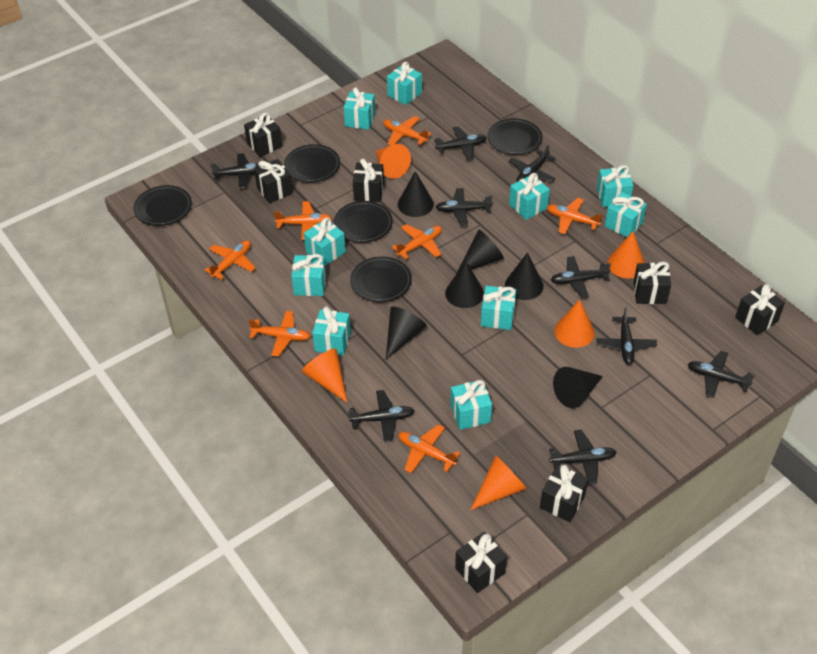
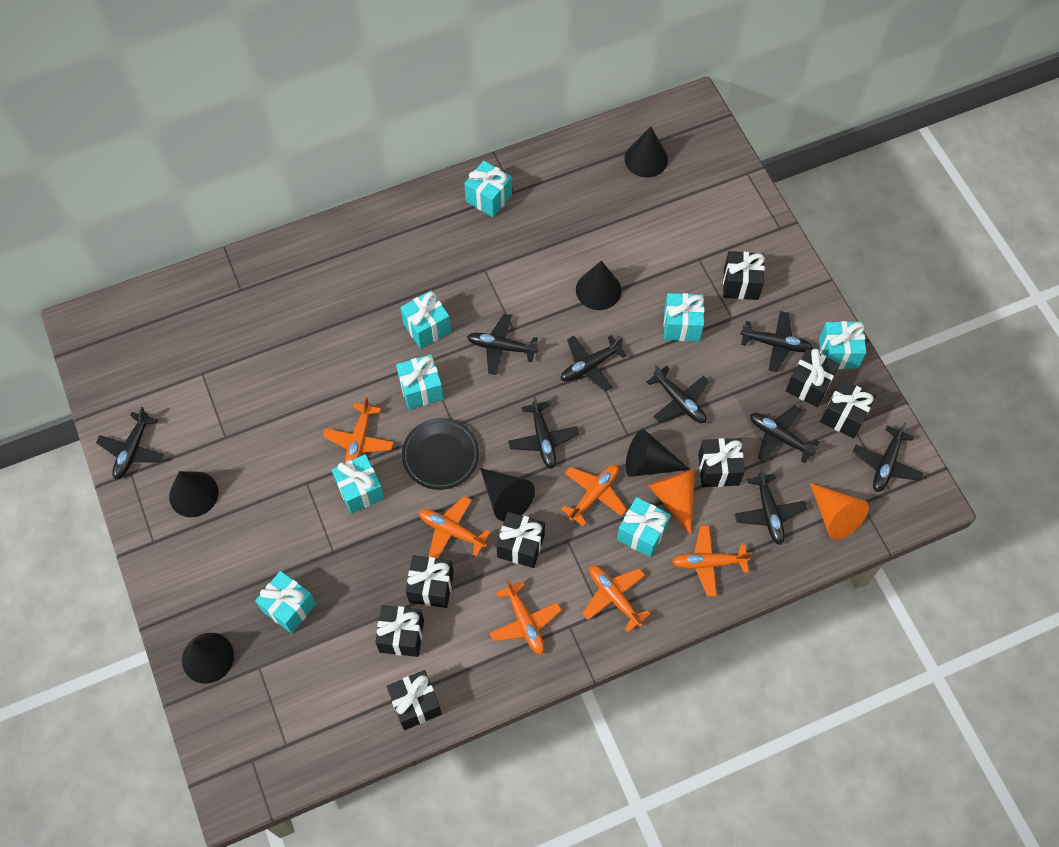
black gift: 7 -> 8
black plate: 5 -> 1
orange cone: 5 -> 2
orange plane: 7 -> 6
turquoise gift: 10 -> 8

